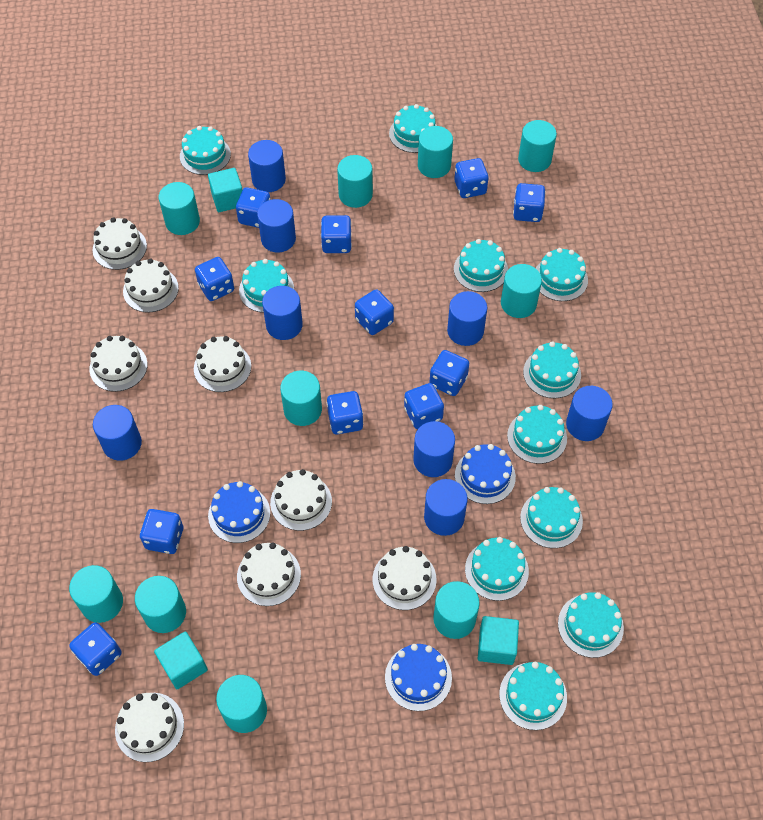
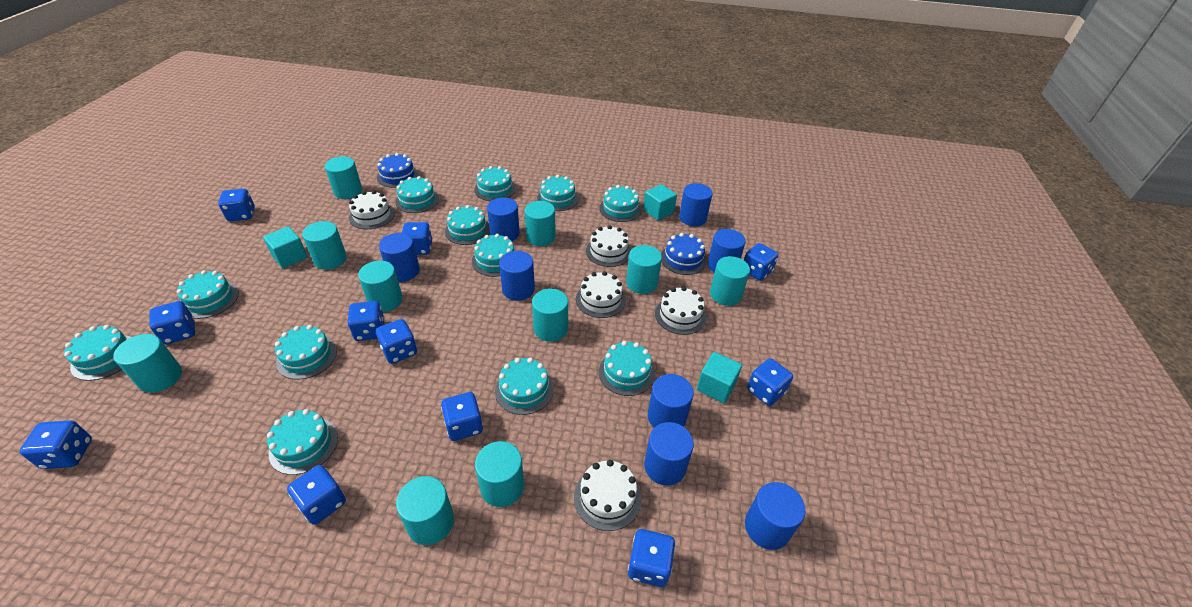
blue cake: 3 -> 2
turquoise cake: 11 -> 12
white cake: 8 -> 5

